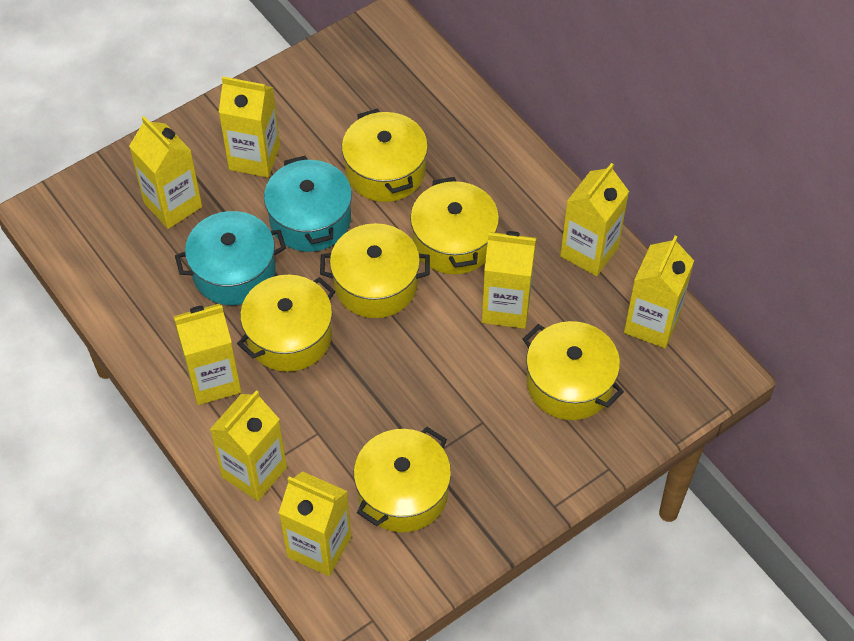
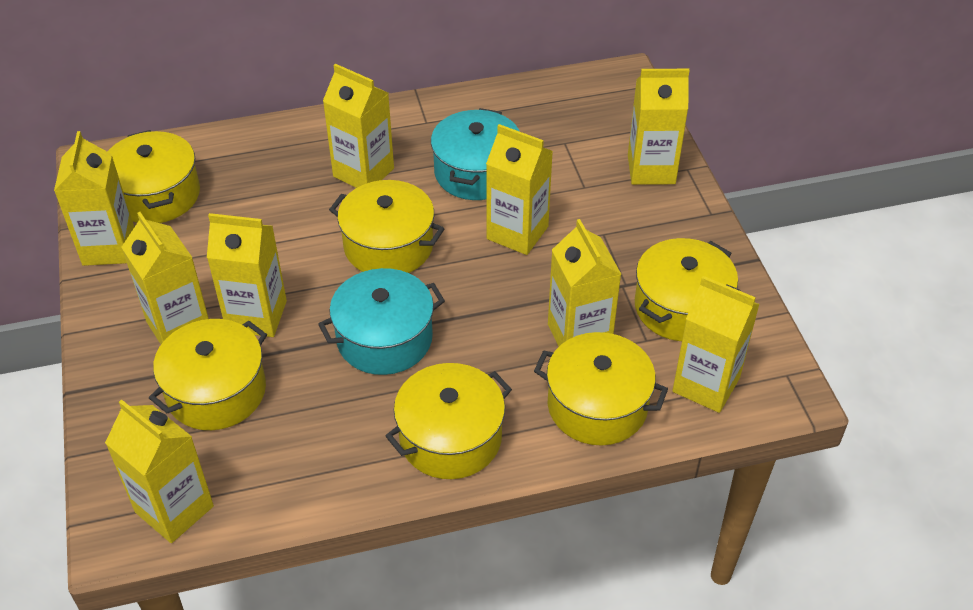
yellow carton: 8 -> 9

